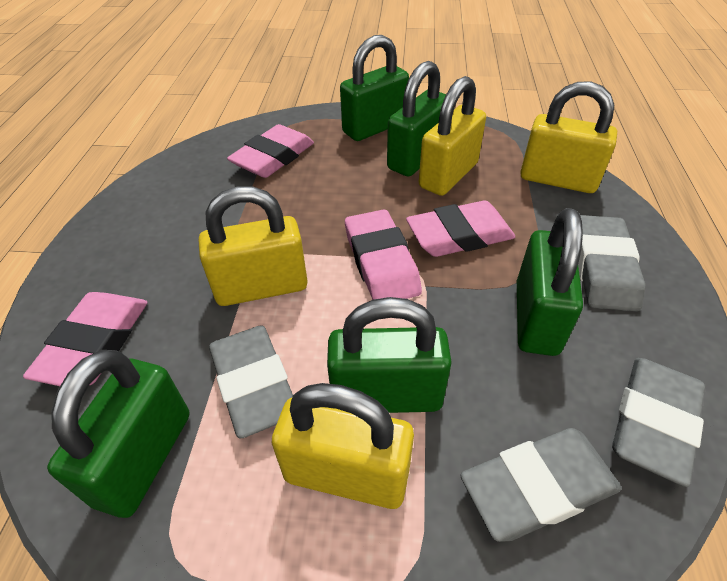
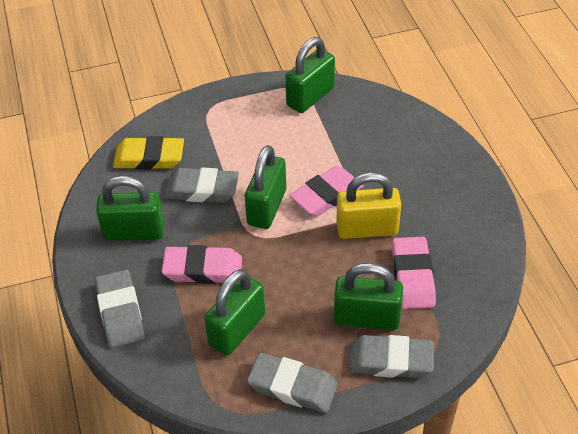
pink eraser: 4 -> 3
yellow eraser: 0 -> 1
yellow padlock: 4 -> 1

